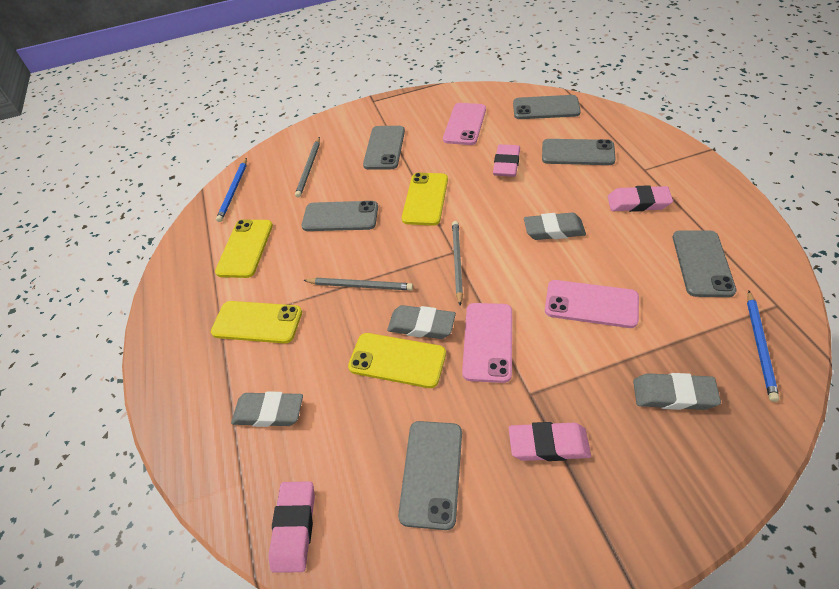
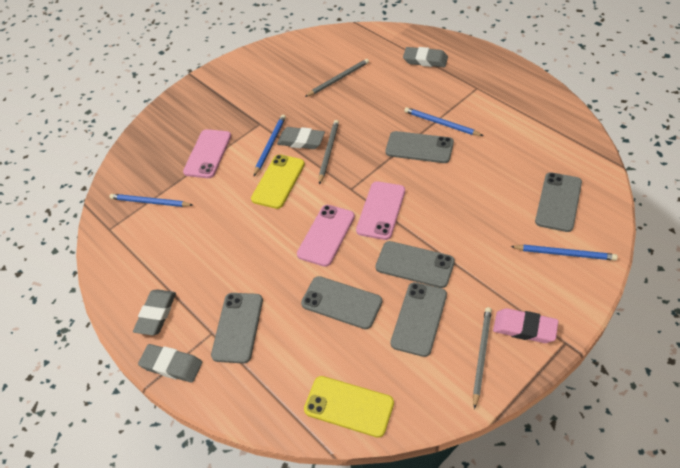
blue pencil: 2 -> 4
pink eraser: 4 -> 1
yellow phone: 4 -> 2

